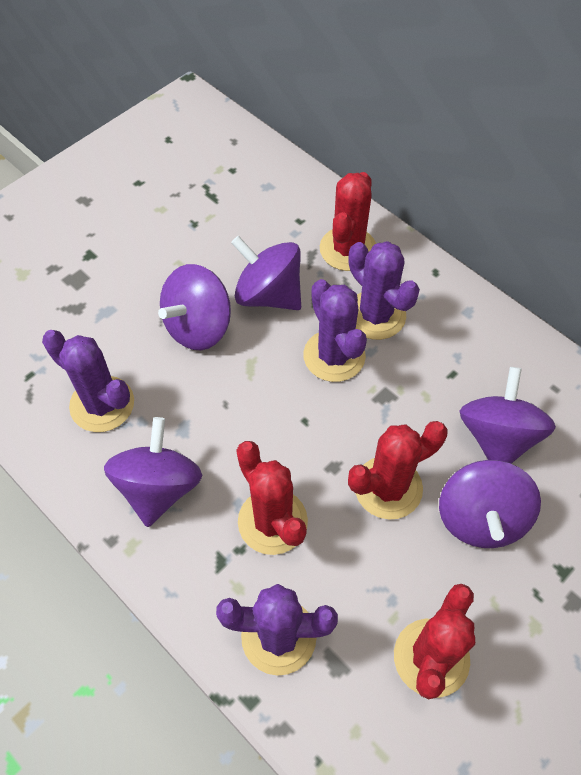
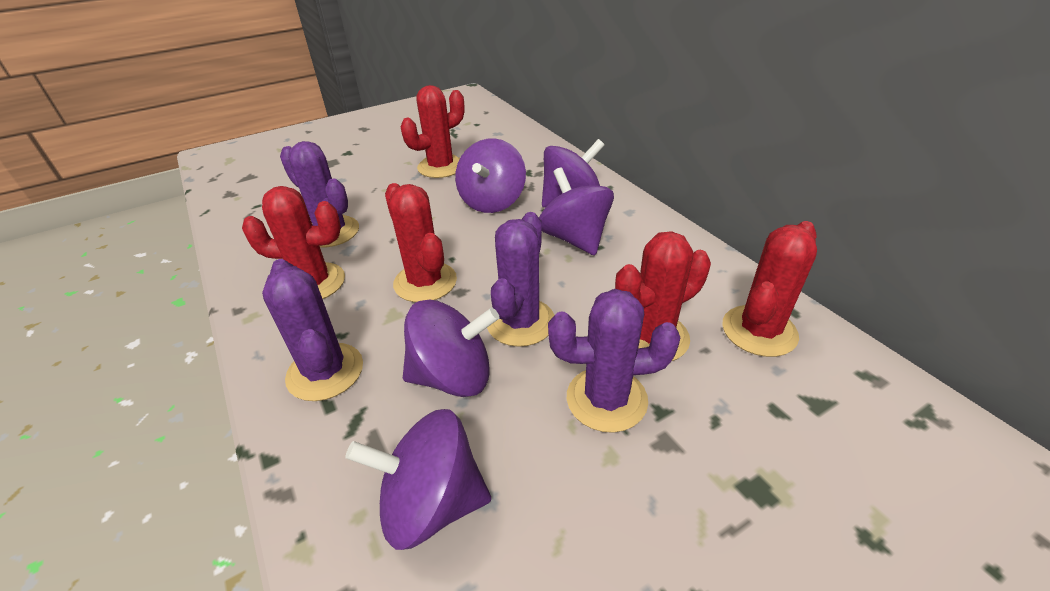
red cactus: 4 -> 5

